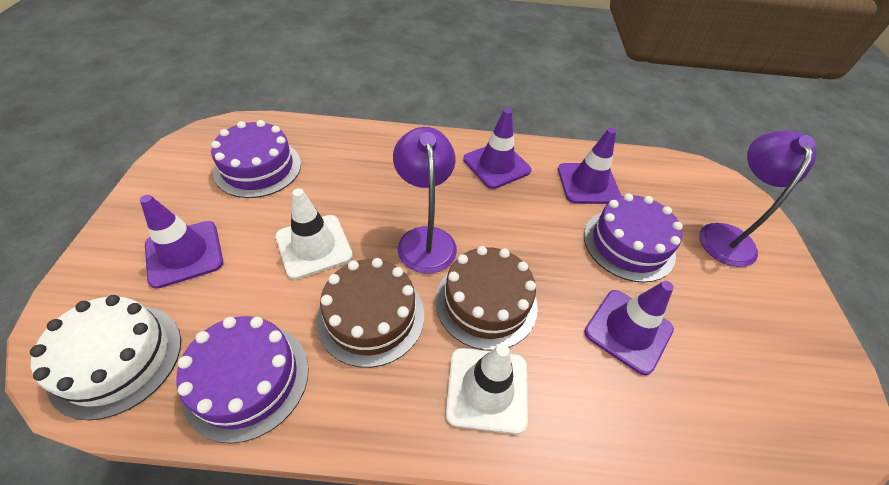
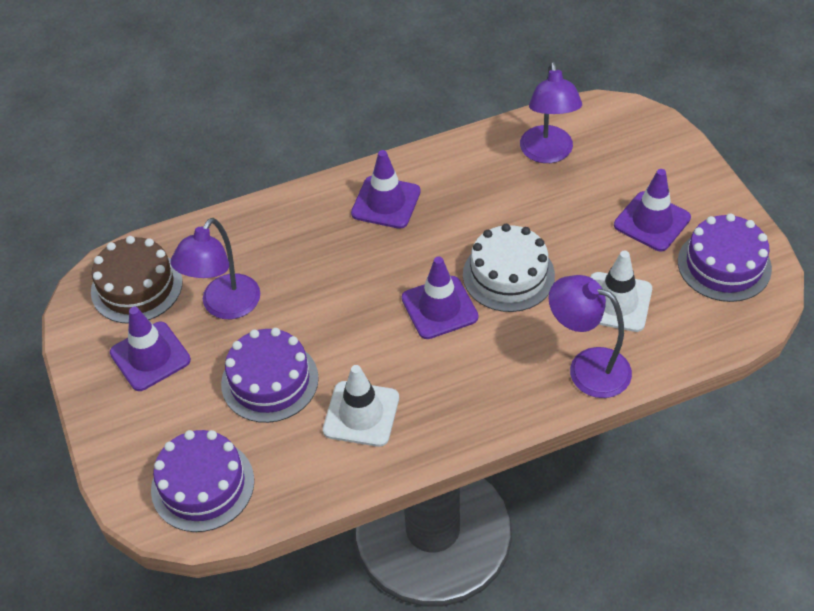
brown cake: 2 -> 1
purple lamp: 2 -> 3

